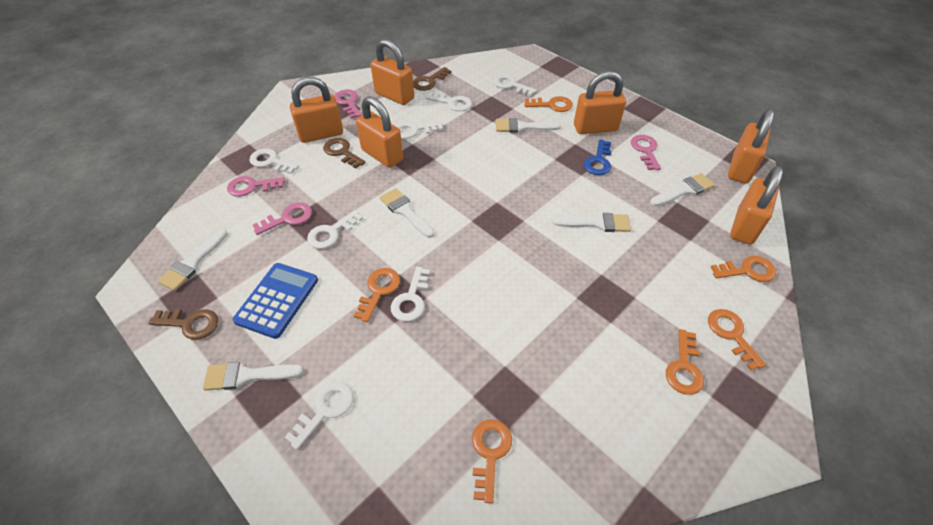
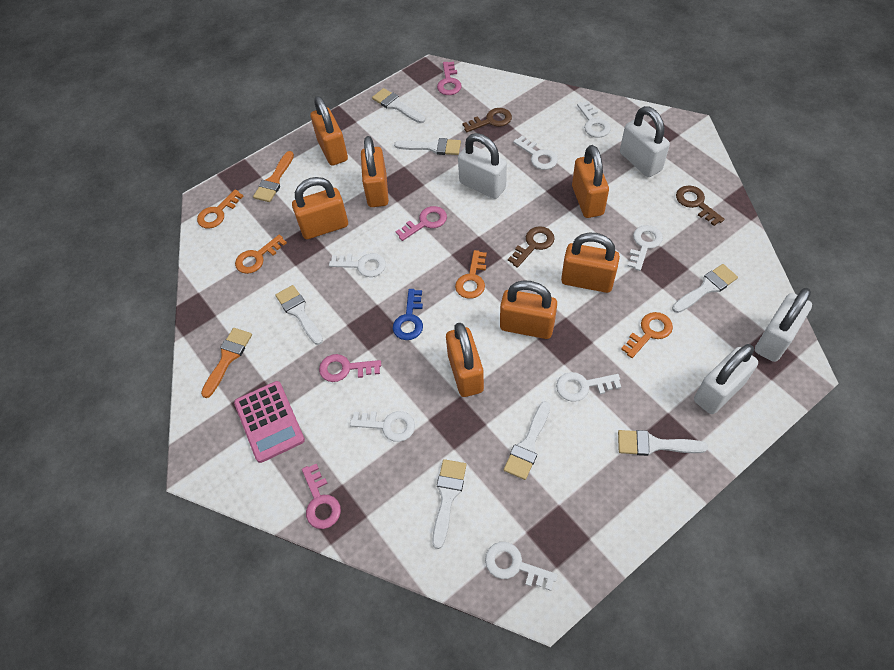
blue calculator: 1 -> 0
orange brush: 0 -> 2
orange key: 6 -> 4
orange padlock: 6 -> 7
pink calculator: 0 -> 1
white brush: 6 -> 7
white padlock: 0 -> 4

